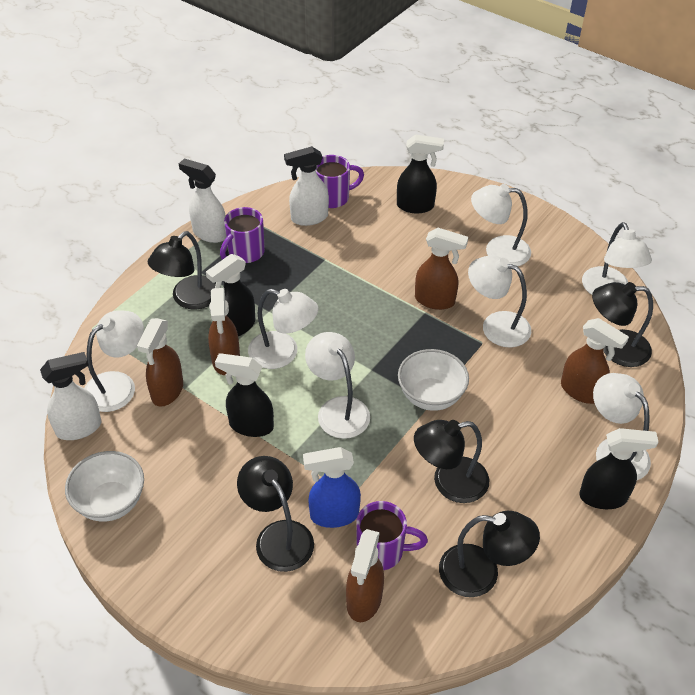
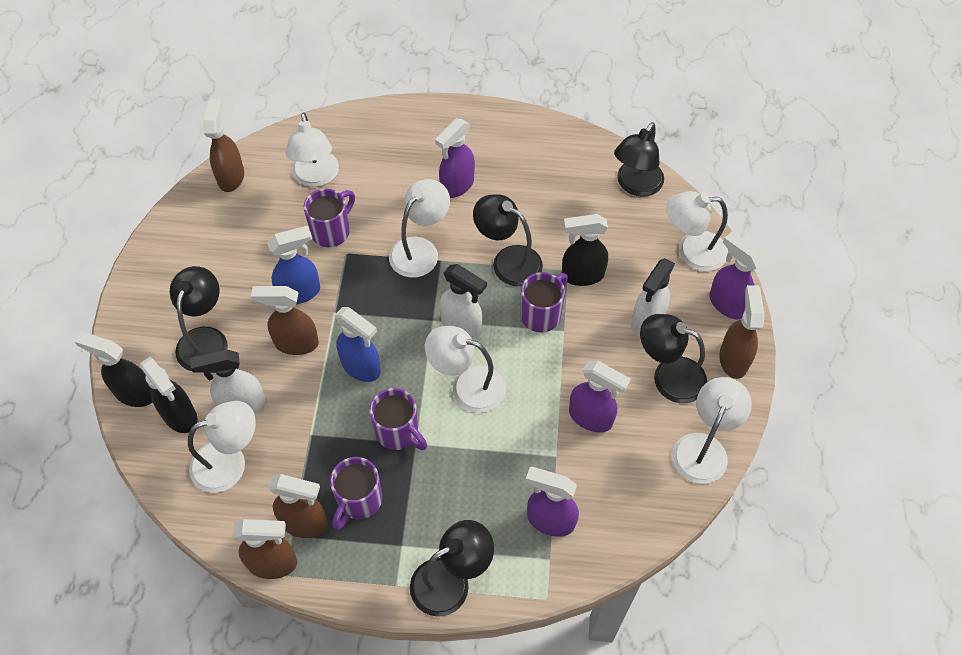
black spray bottle: 4 -> 3
blue spray bottle: 1 -> 2
purple mug: 3 -> 4
purple spray bottle: 0 -> 4
white bowl: 2 -> 0
white lamp: 7 -> 6

